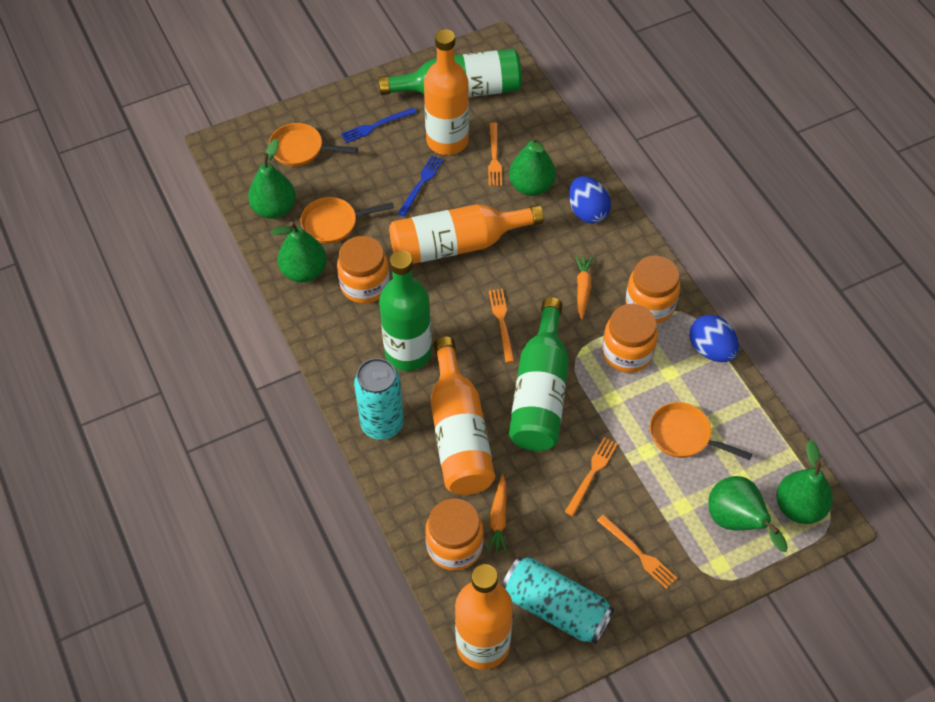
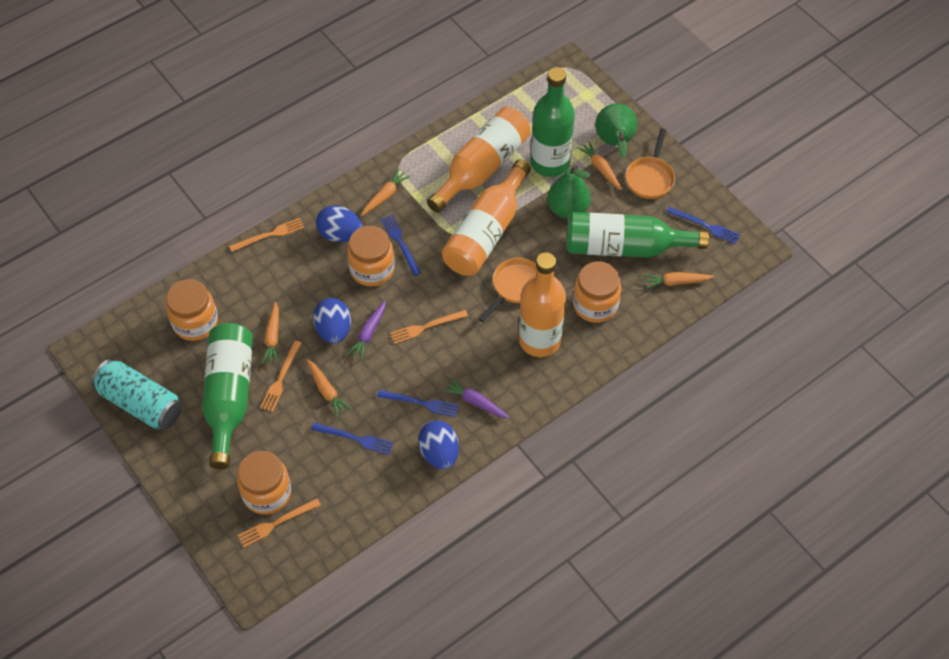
blue egg: 2 -> 3
blue fork: 2 -> 4
green pear: 5 -> 2
orange bottle: 4 -> 3
orange carrot: 2 -> 5
orange pan: 3 -> 2
purple carrot: 0 -> 2
turquoise can: 2 -> 1

